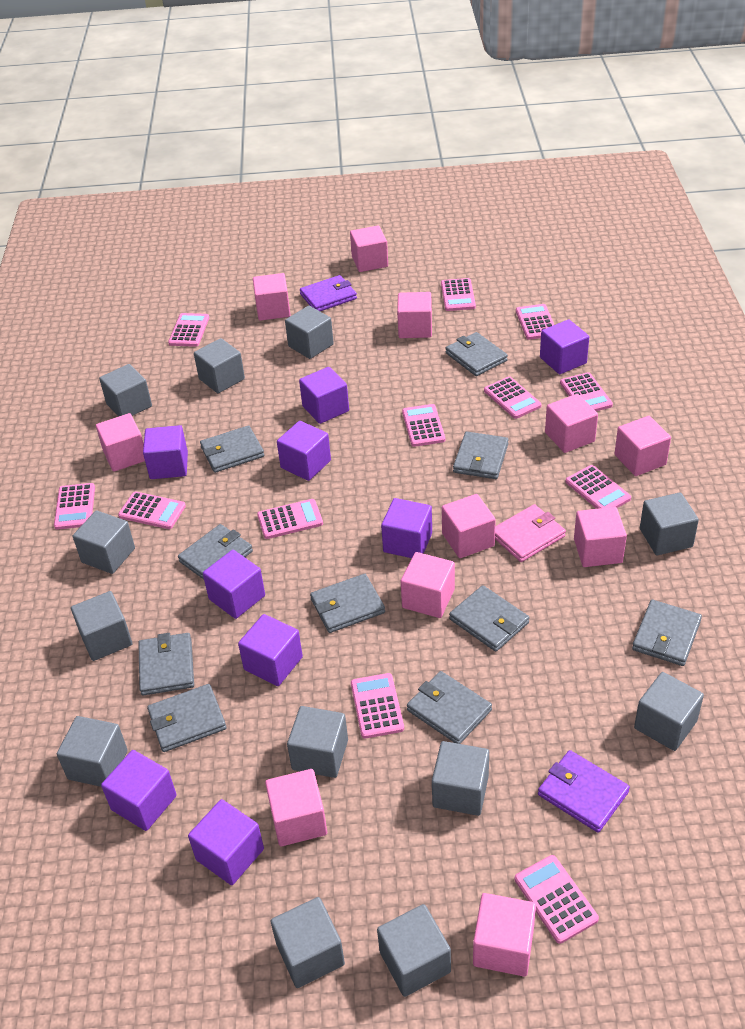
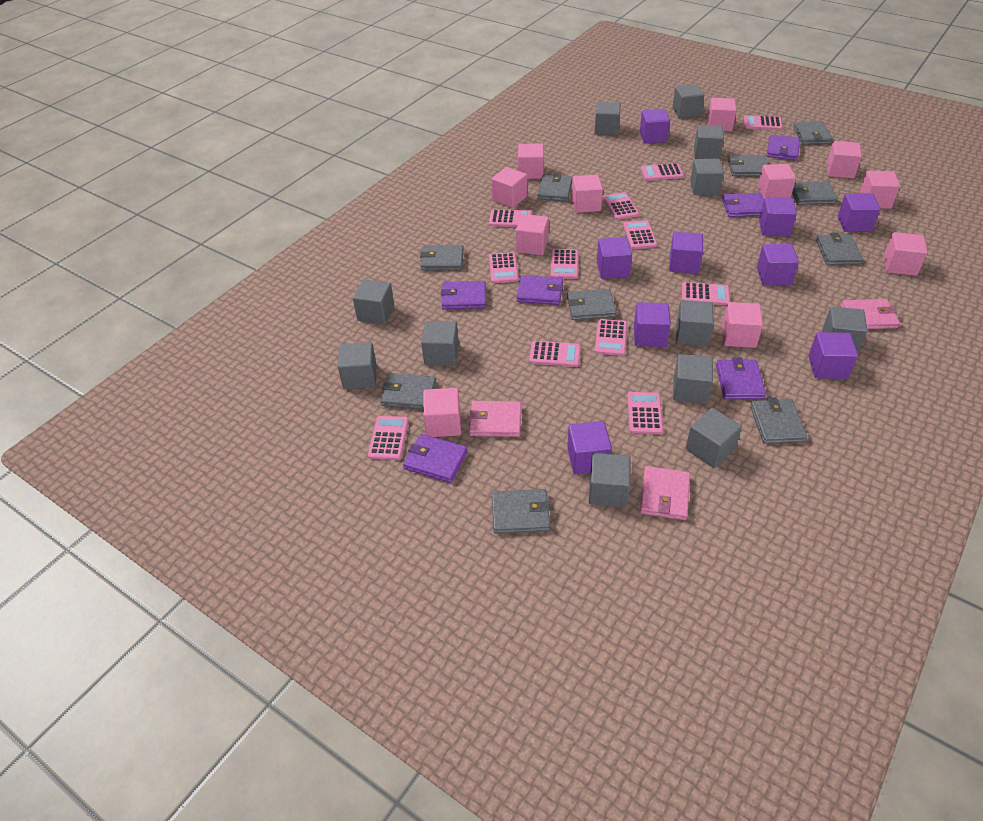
pink wallet: 1 -> 3
purple wallet: 2 -> 6

